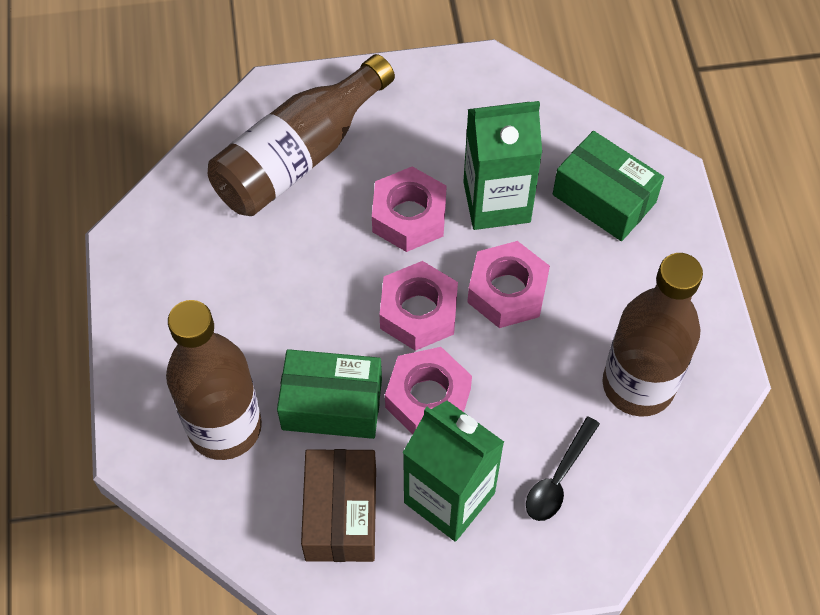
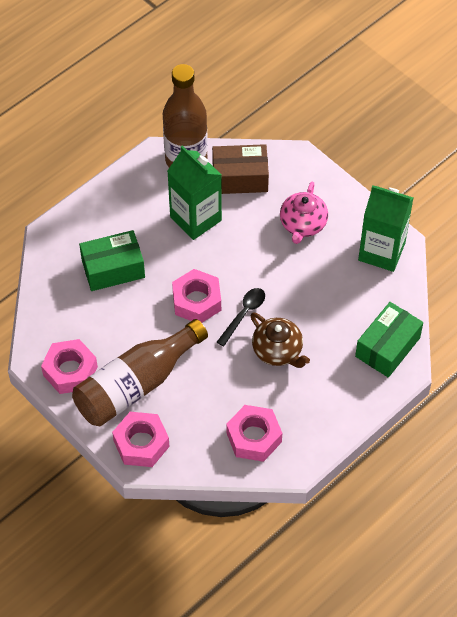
brown bottle: 3 -> 2
brown teapot: 0 -> 1
pink teapot: 0 -> 1

